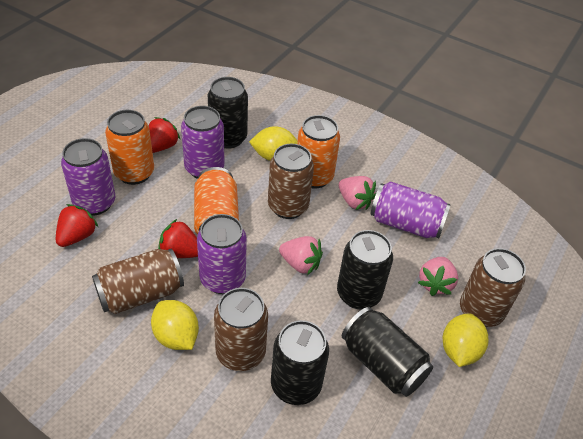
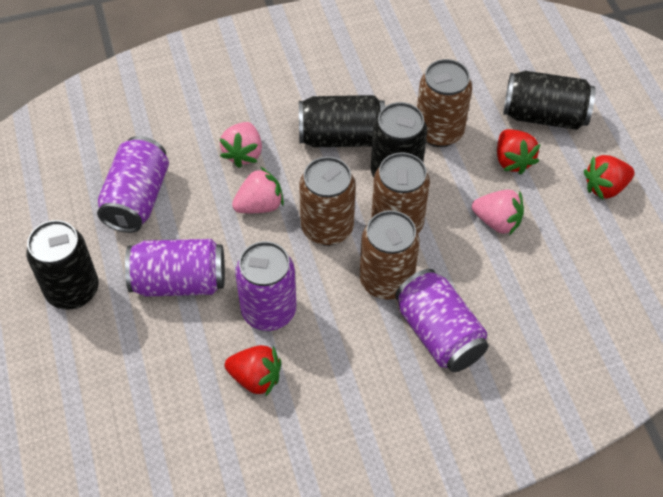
orange can: 3 -> 0
yellow lemon: 3 -> 0

